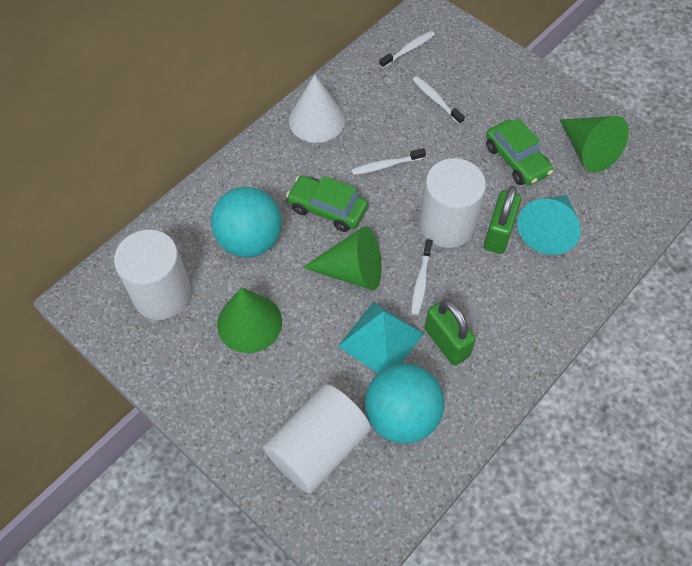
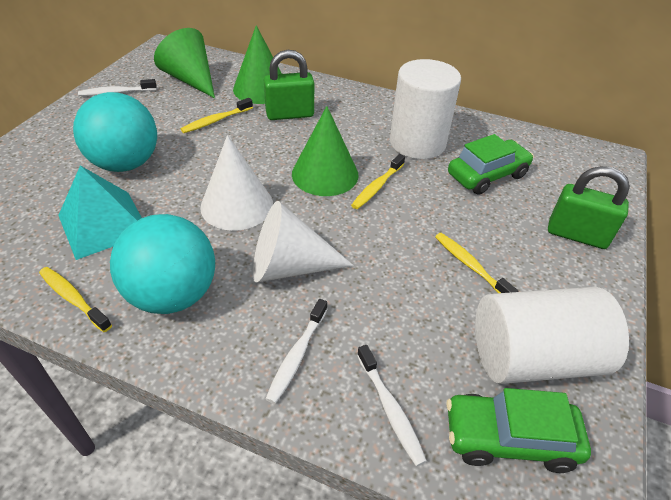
turquoise cone: 1 -> 0
white cone: 1 -> 2
white cylinder: 3 -> 2
white toothbrush: 4 -> 3
yellow toothbrush: 0 -> 4

